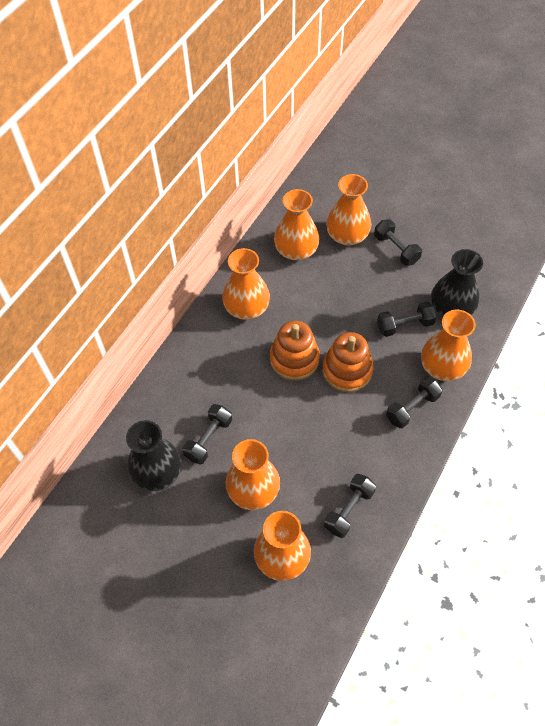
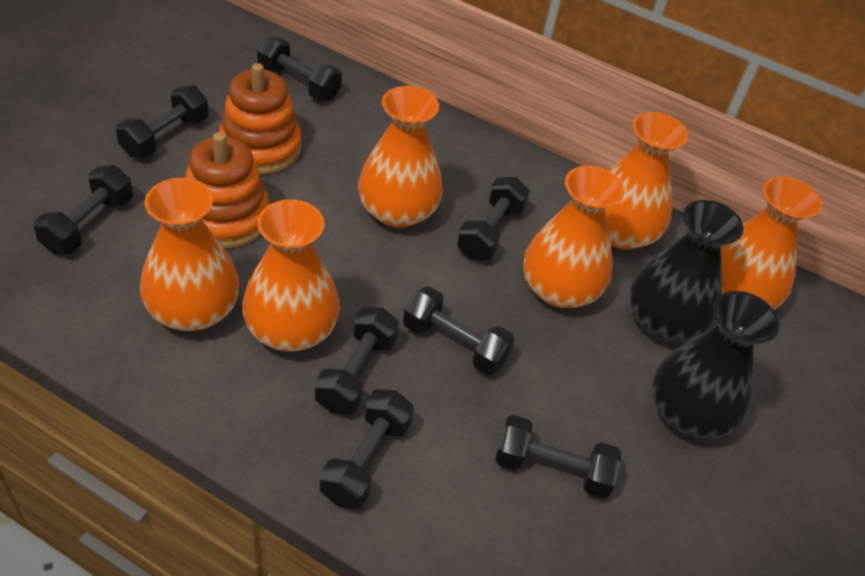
black dumbbell: 5 -> 8

